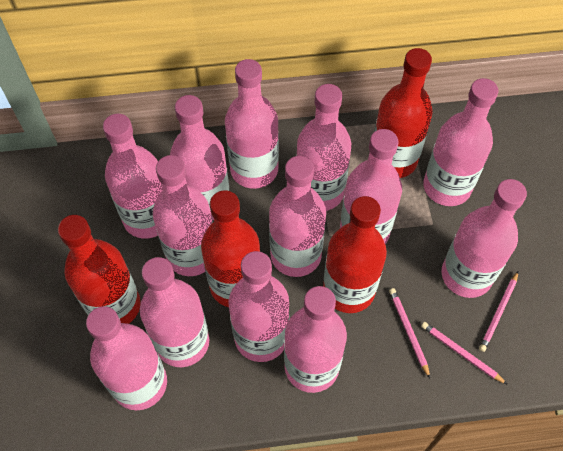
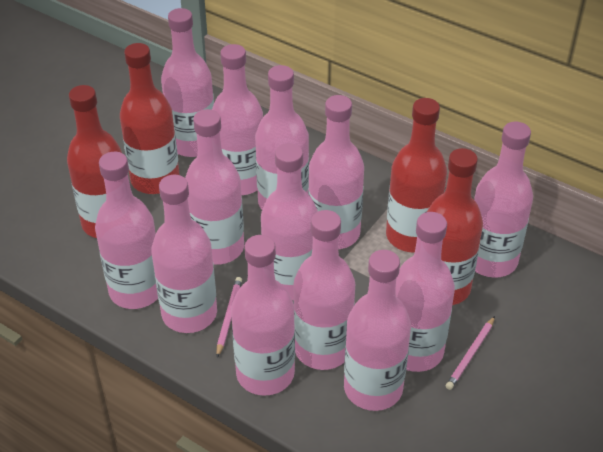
pink pencil: 3 -> 2

